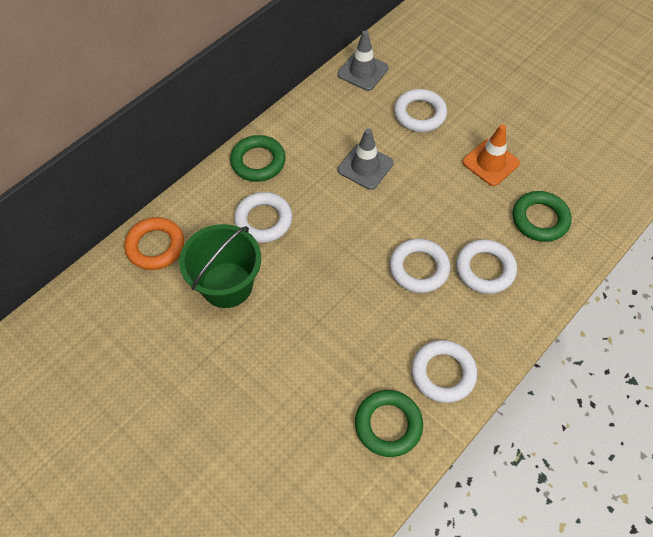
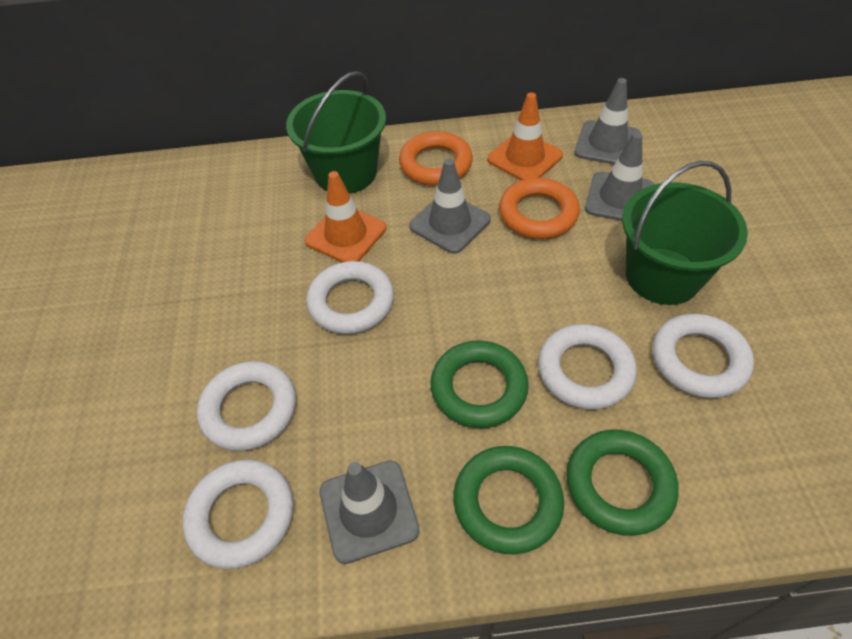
green bucket: 1 -> 2
grey traffic cone: 2 -> 4
orange ring: 1 -> 2
orange traffic cone: 1 -> 2

